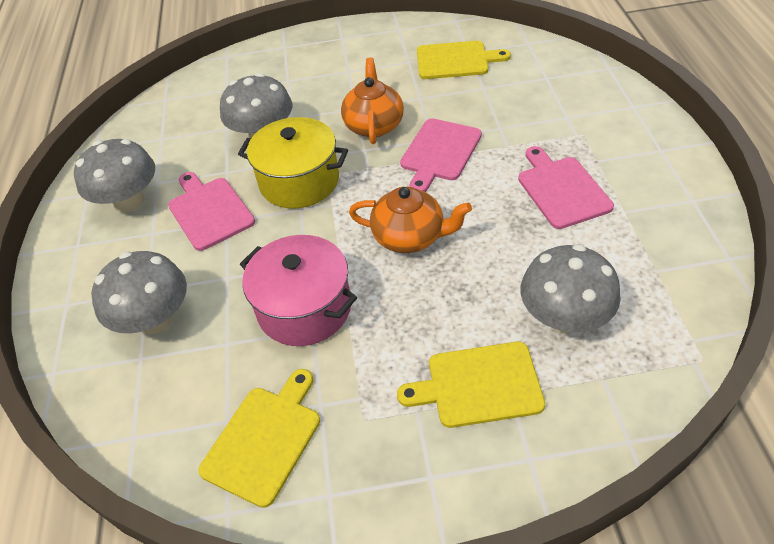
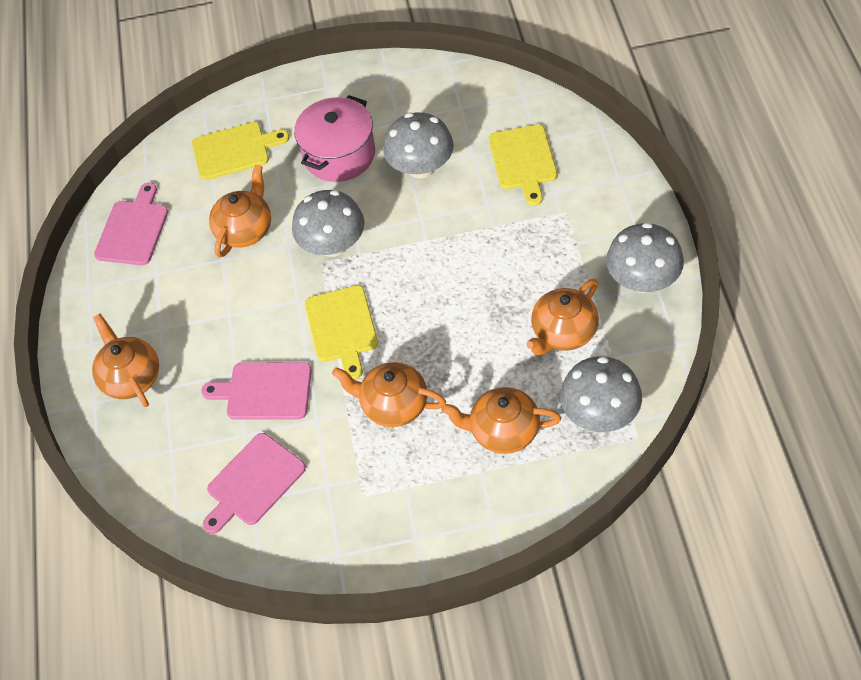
orange teapot: 2 -> 5
yellow pot: 1 -> 0

